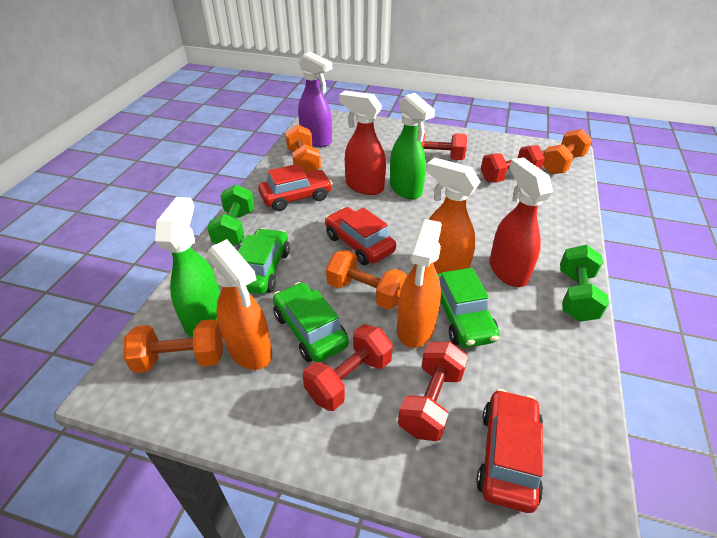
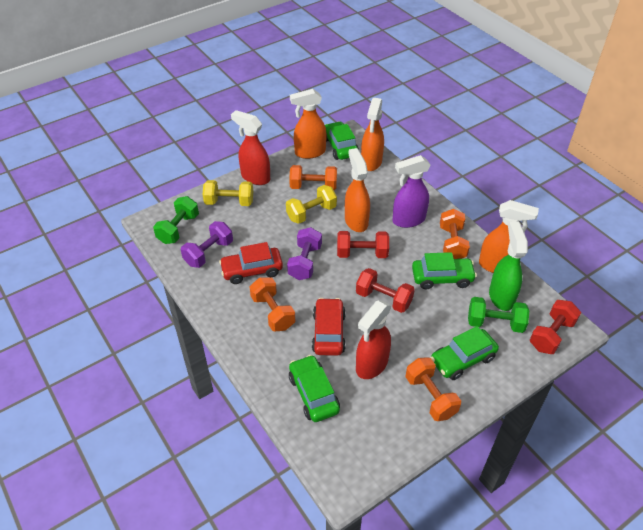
green car: 3 -> 4
green spray bottle: 2 -> 1
orange spray bottle: 3 -> 4
purple dumbbell: 0 -> 2
red car: 3 -> 2
red dumbbell: 4 -> 3
yellow dumbbell: 0 -> 2

